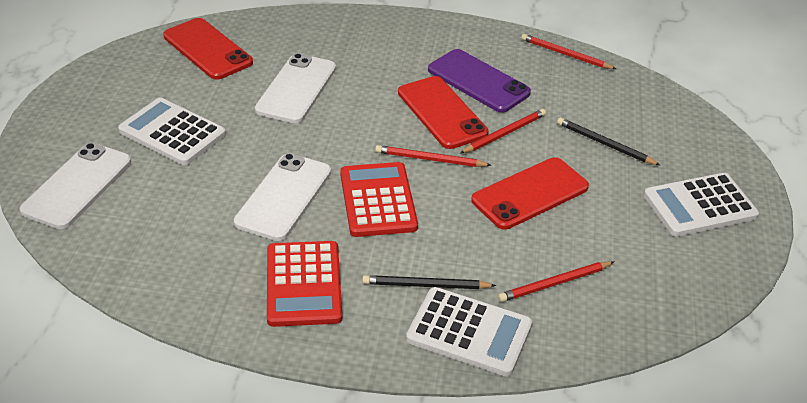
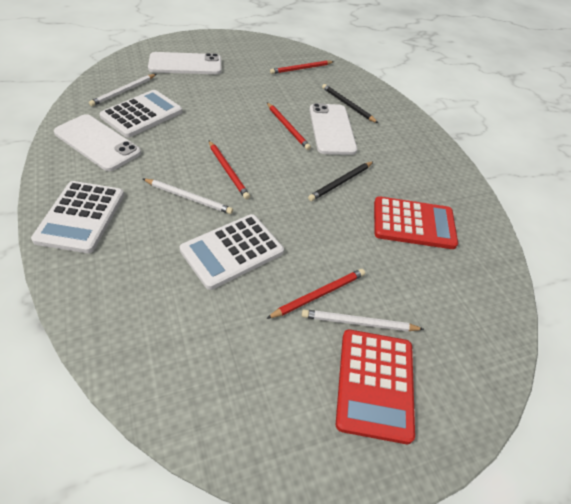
purple phone: 1 -> 0
red phone: 3 -> 0
white pencil: 0 -> 3

